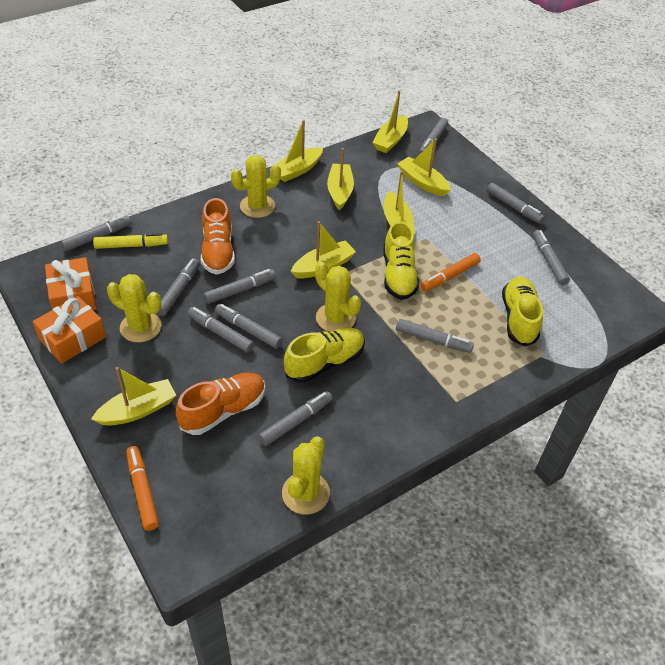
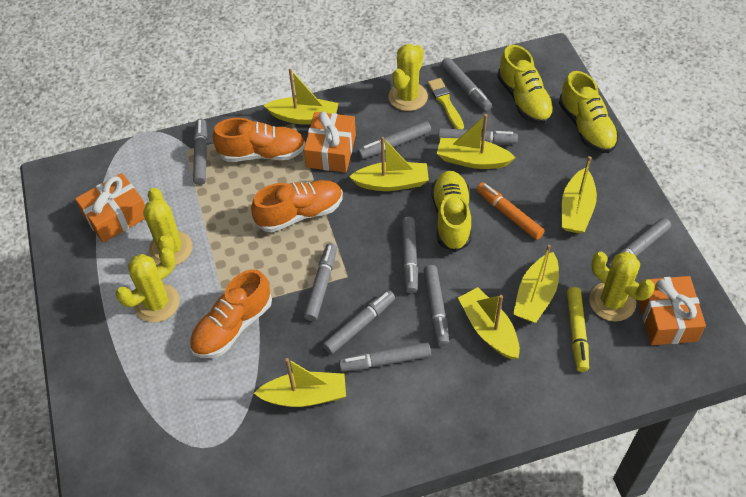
orange gift: 2 -> 3
orange marker: 2 -> 1
orange shoe: 2 -> 3
yellow brush: 0 -> 1

